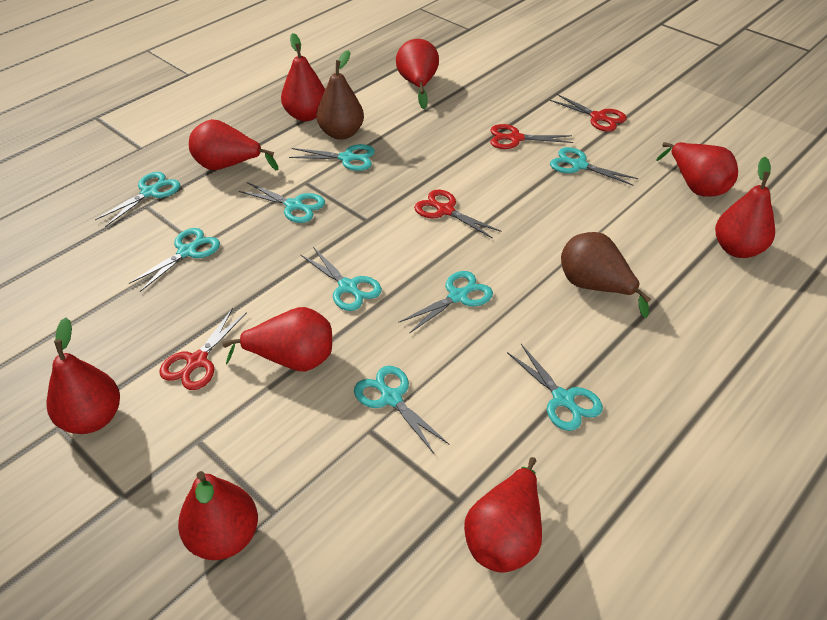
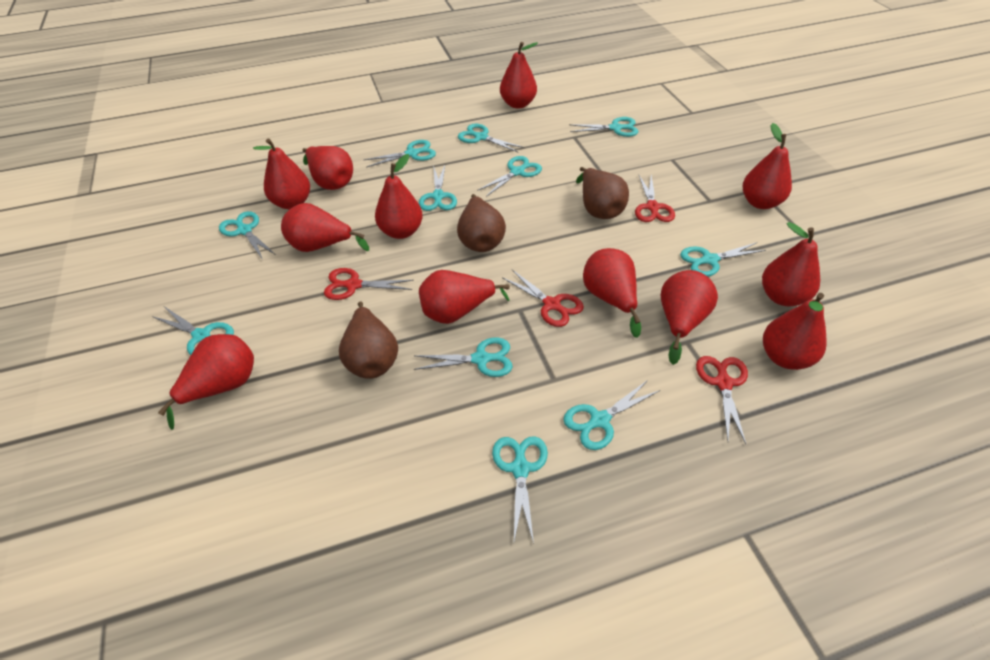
brown pear: 2 -> 3
red pear: 9 -> 12
turquoise scissors: 9 -> 11

